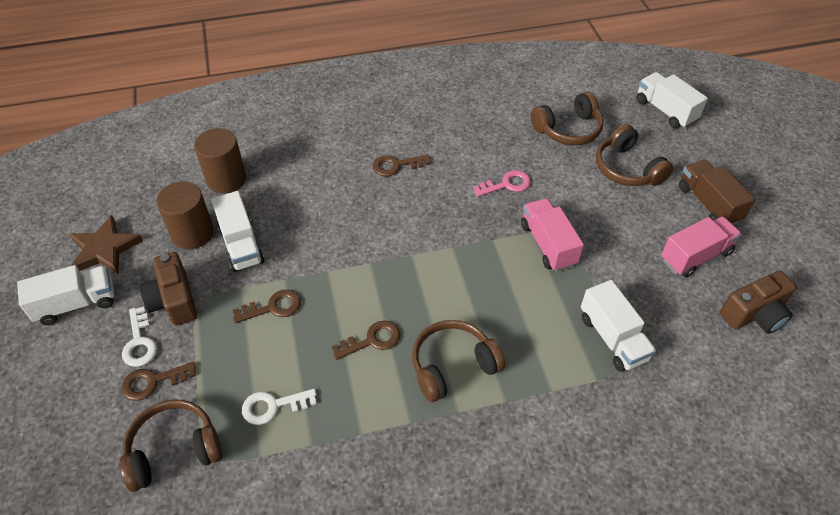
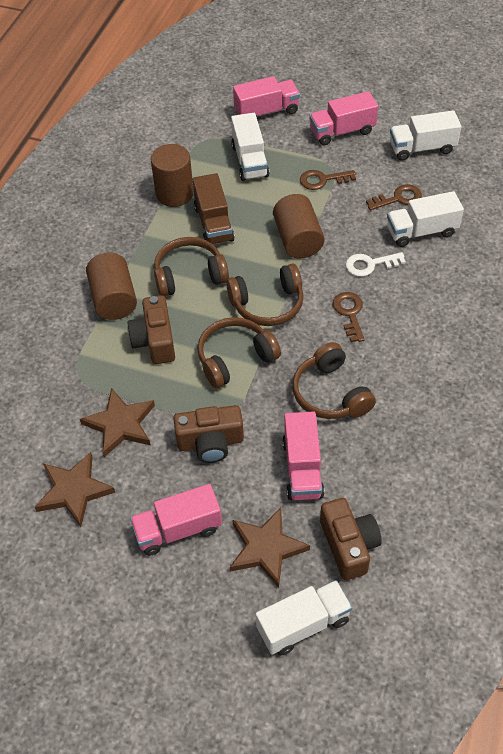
brown camera: 2 -> 3
brown cylinder: 2 -> 3
brown key: 4 -> 3
brown star: 1 -> 3
pink key: 1 -> 0
pink truck: 2 -> 4
white key: 2 -> 1

